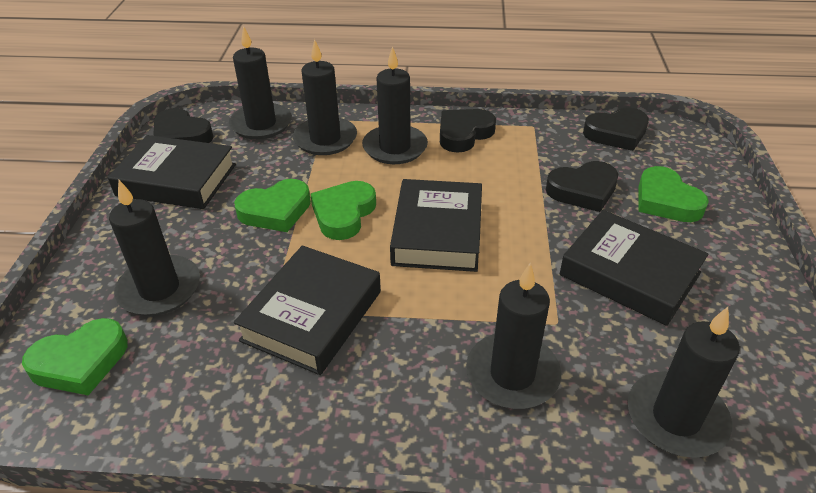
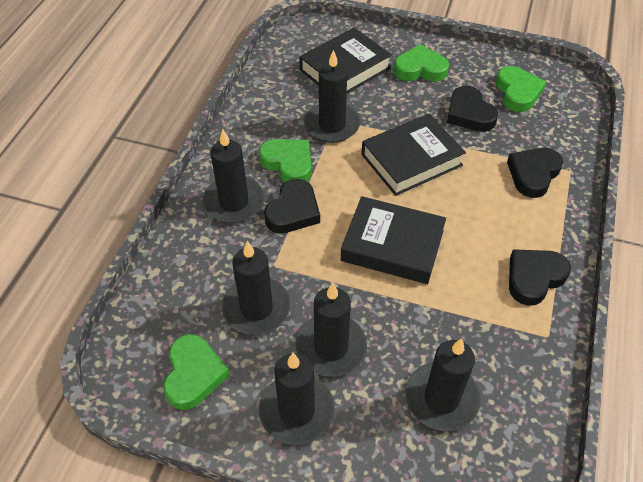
black book: 4 -> 3

